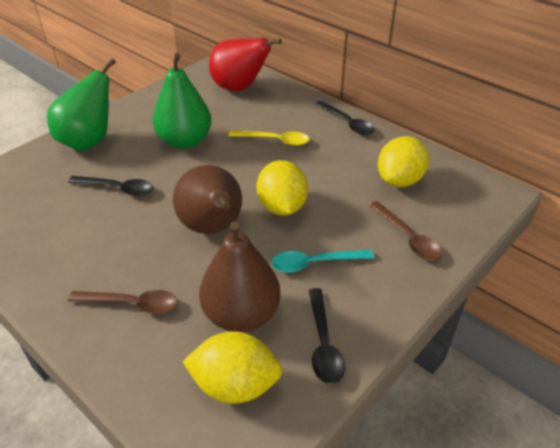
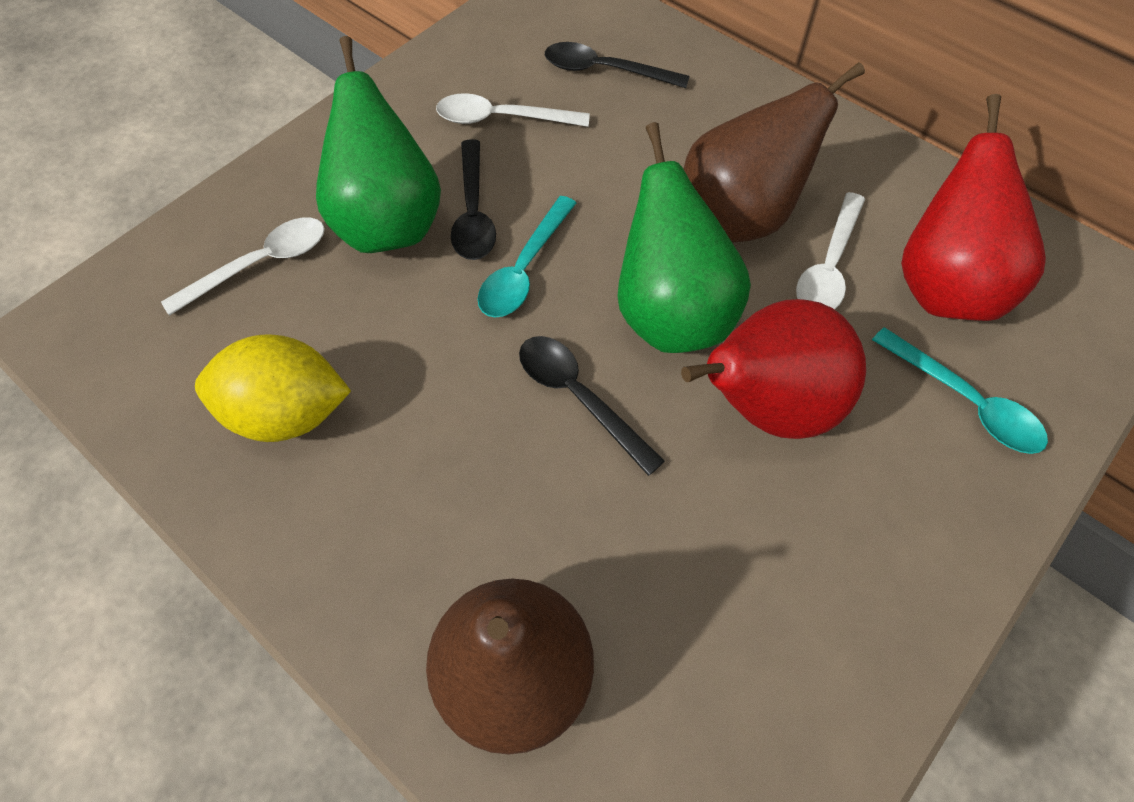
brown spoon: 2 -> 0
red pear: 1 -> 2
turquoise spoon: 1 -> 2
white spoon: 0 -> 3
yellow lemon: 3 -> 1
yellow spoon: 1 -> 0

